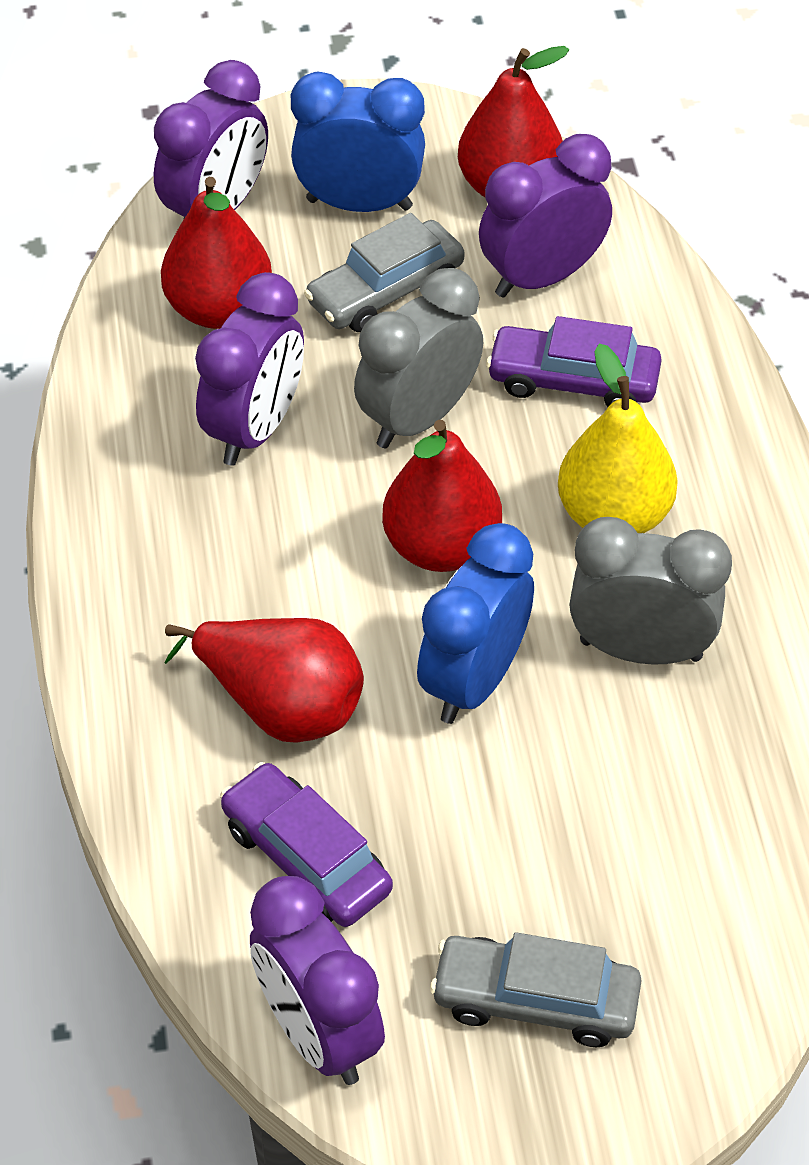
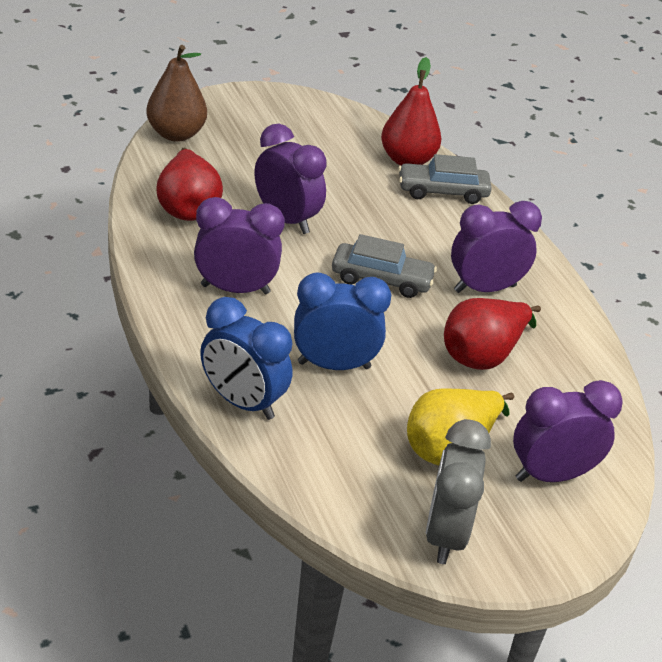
brown pear: 0 -> 1
grey clock: 2 -> 1
purple car: 2 -> 0
red pear: 4 -> 3

